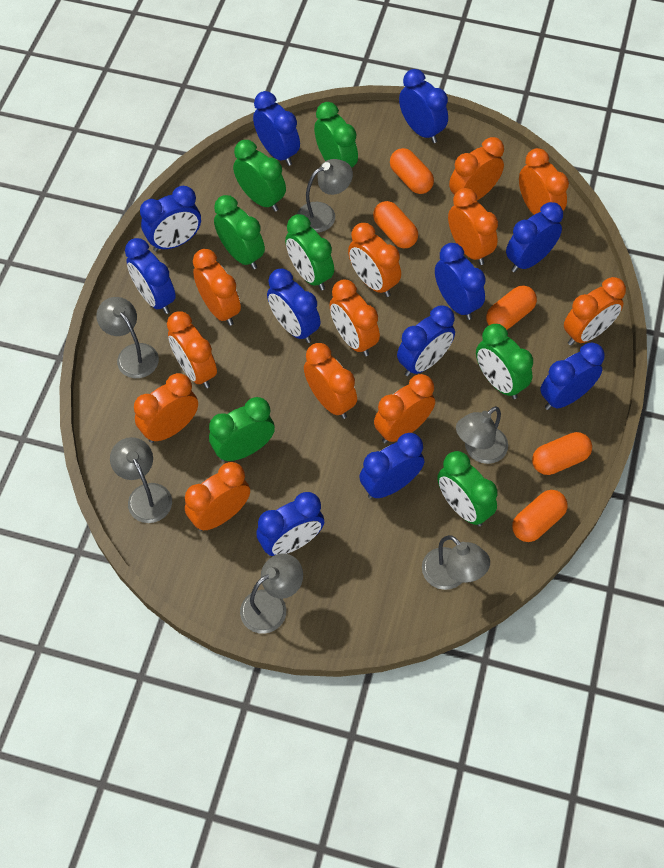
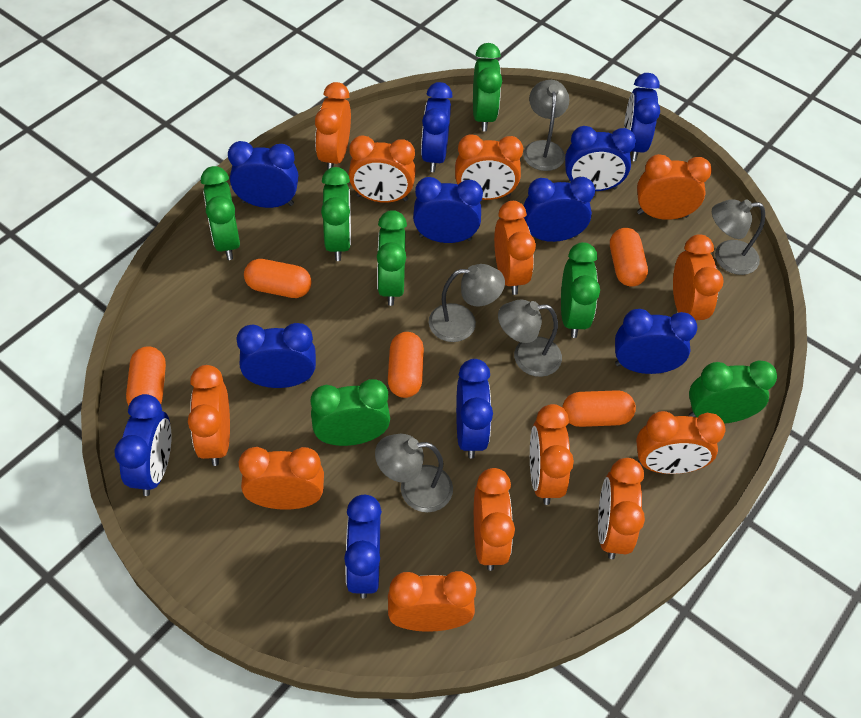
grey lamp: 6 -> 5
orange clock: 12 -> 13

